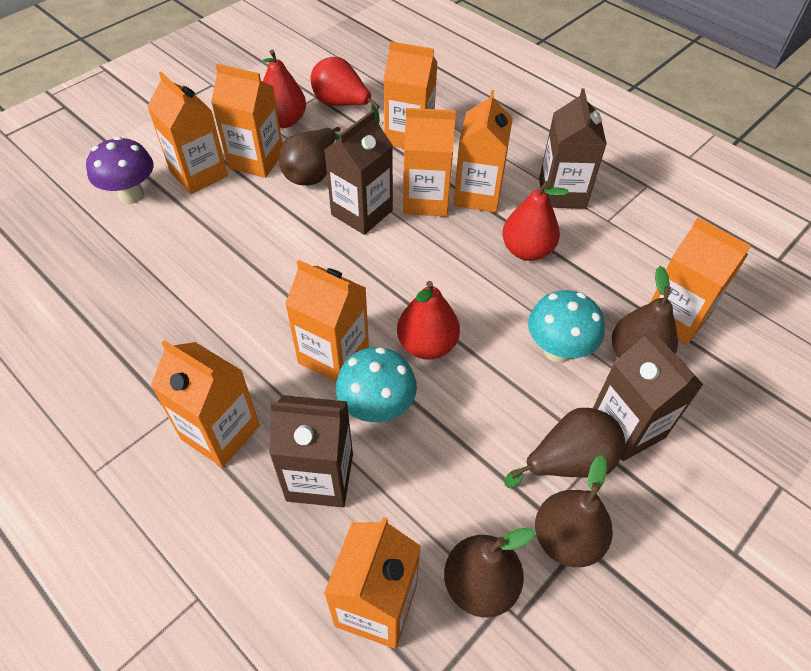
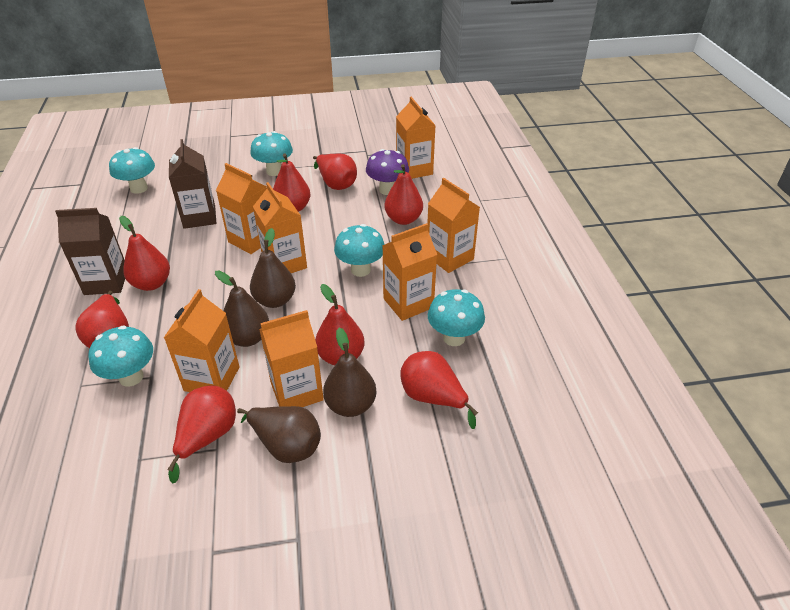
brown carton: 4 -> 2
brown pear: 5 -> 4
orange carton: 9 -> 7
red pear: 4 -> 8
turquoise mushroom: 2 -> 5

